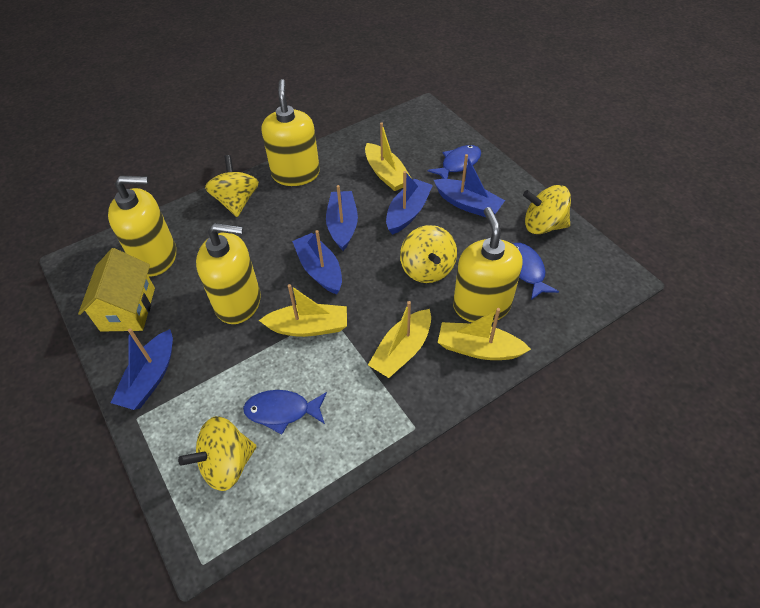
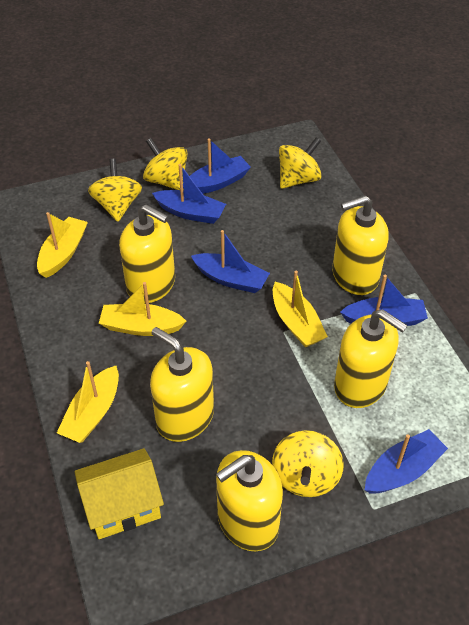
blue fish: 3 -> 0
yellow soap dispenser: 4 -> 5

